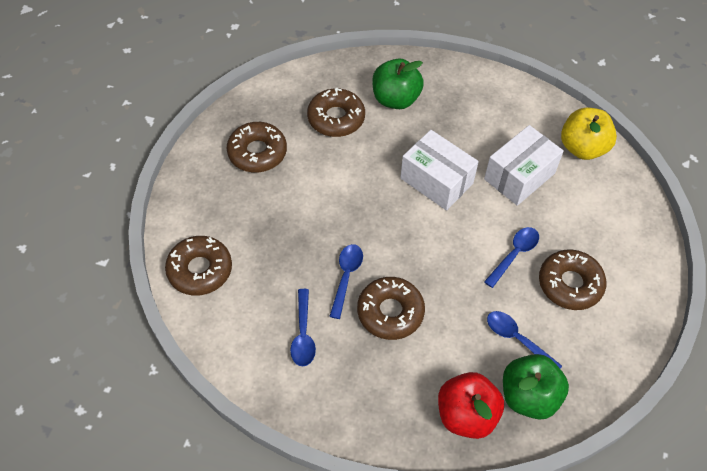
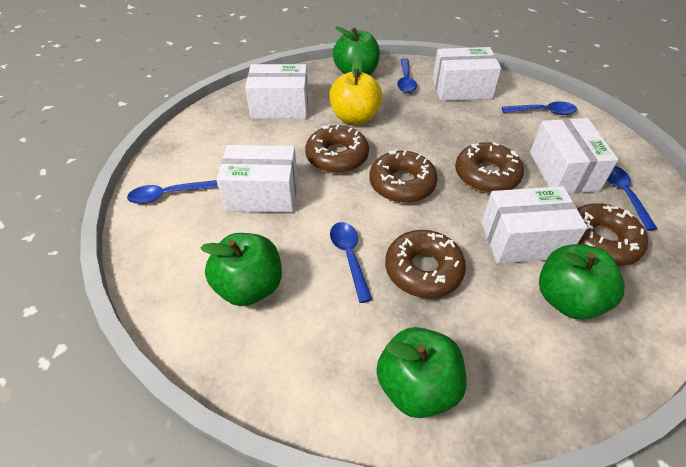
blue spoon: 4 -> 5
green apple: 2 -> 4
red apple: 1 -> 0
white box: 2 -> 5

